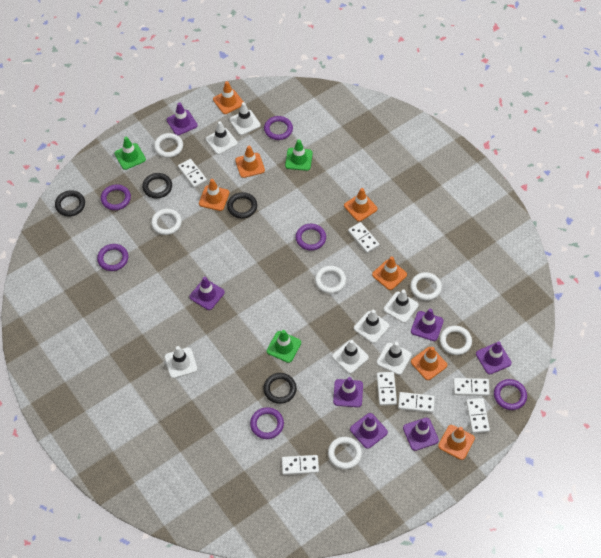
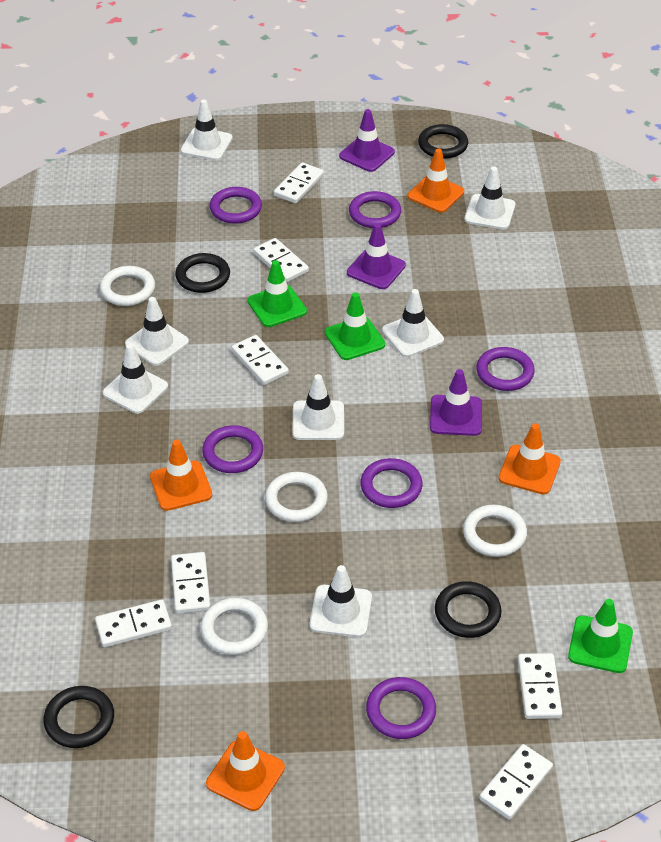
orange traffic cone: 7 -> 4
purple traffic cone: 7 -> 3
white ring: 6 -> 4

